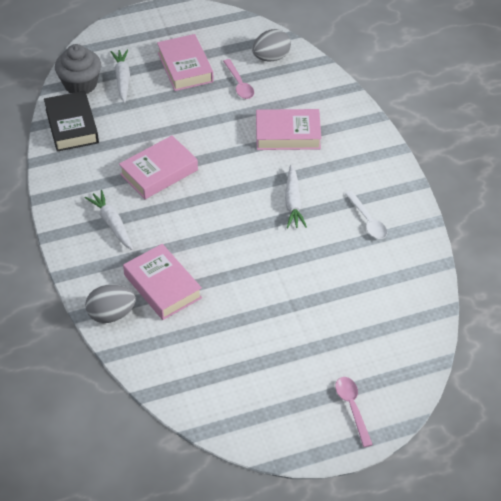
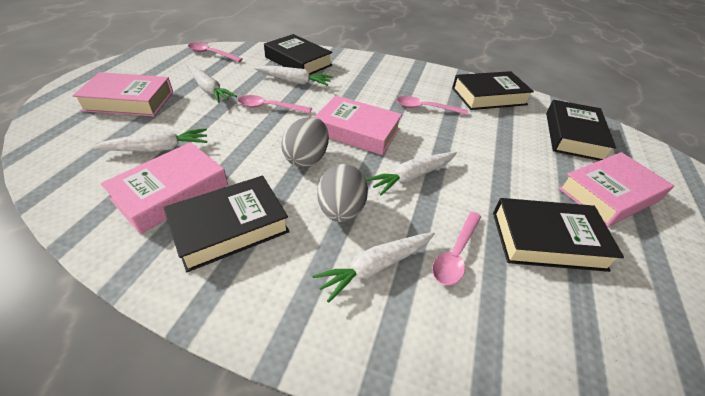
black book: 1 -> 5
grey cupcake: 1 -> 0
pink spoon: 2 -> 4
white carrot: 3 -> 5
white spoon: 1 -> 0

